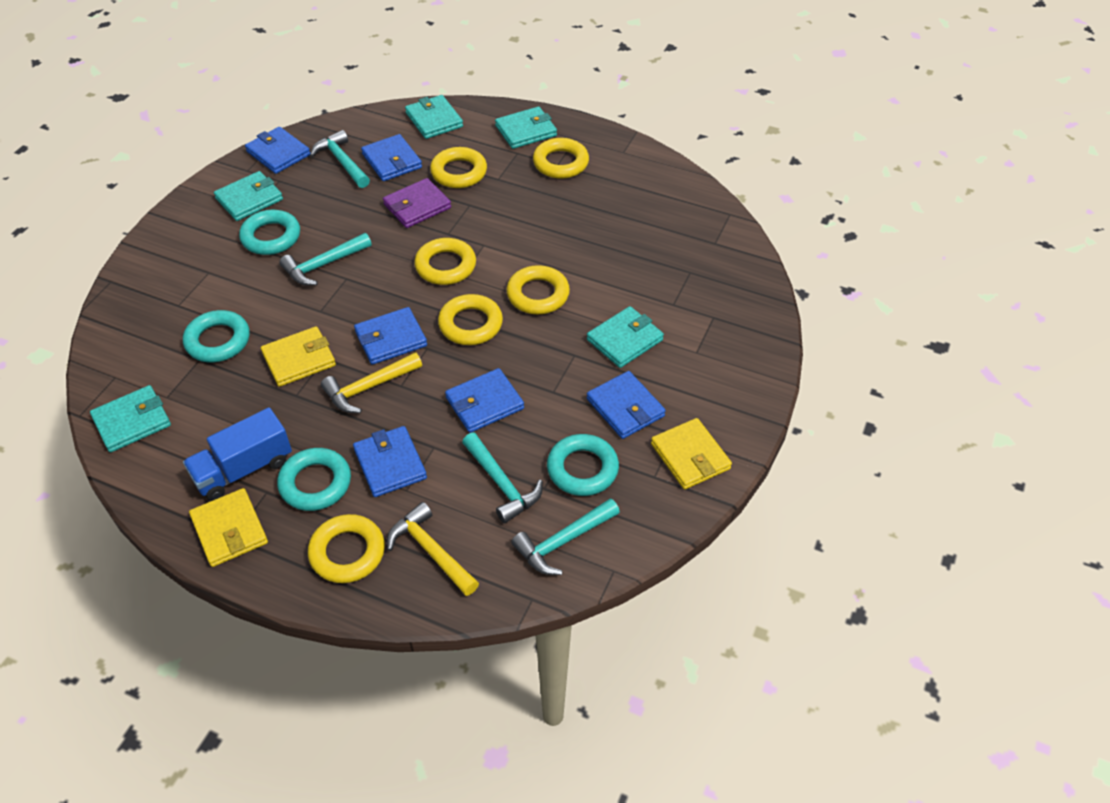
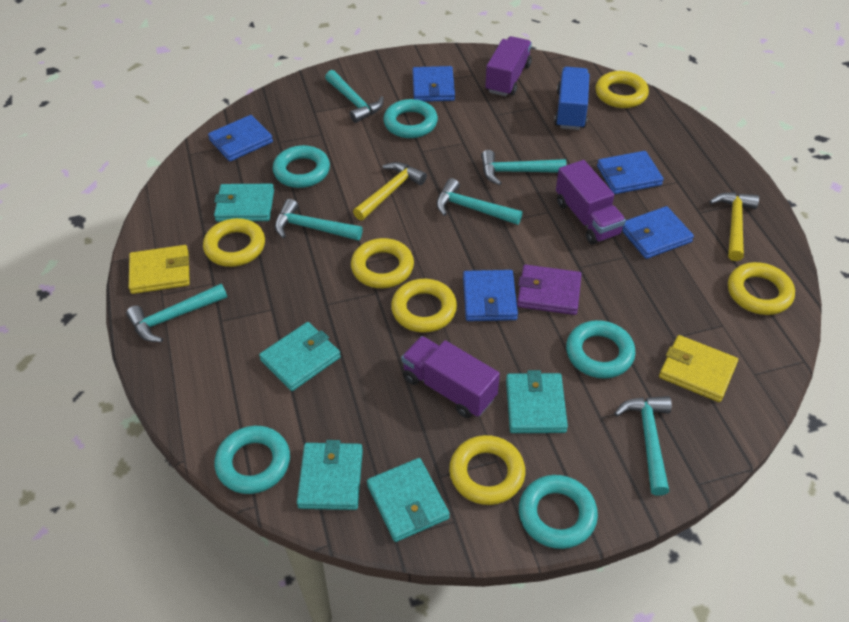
blue wallet: 6 -> 5
purple truck: 0 -> 3
turquoise hammer: 4 -> 6
turquoise ring: 4 -> 5
yellow wallet: 3 -> 2

